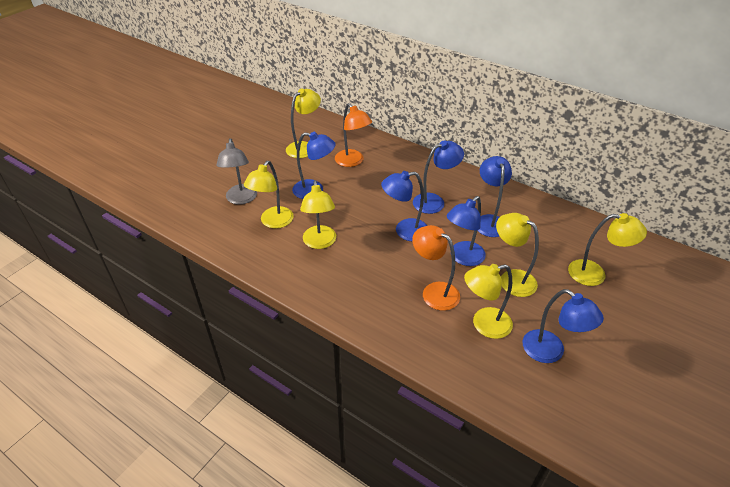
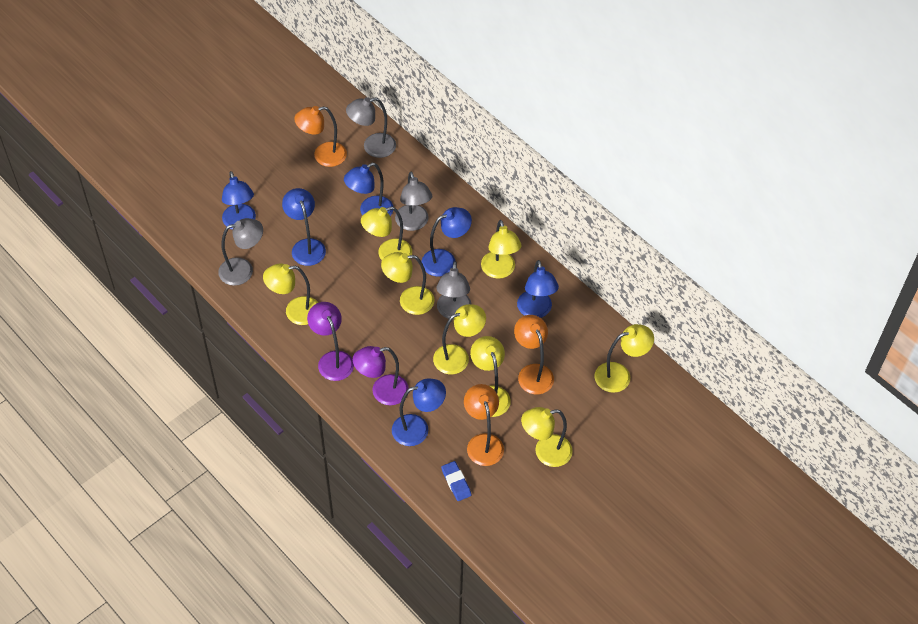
blue eraser: 0 -> 1
grey lamp: 1 -> 4
orange lamp: 2 -> 3
purple lamp: 0 -> 2
yellow lamp: 6 -> 8

